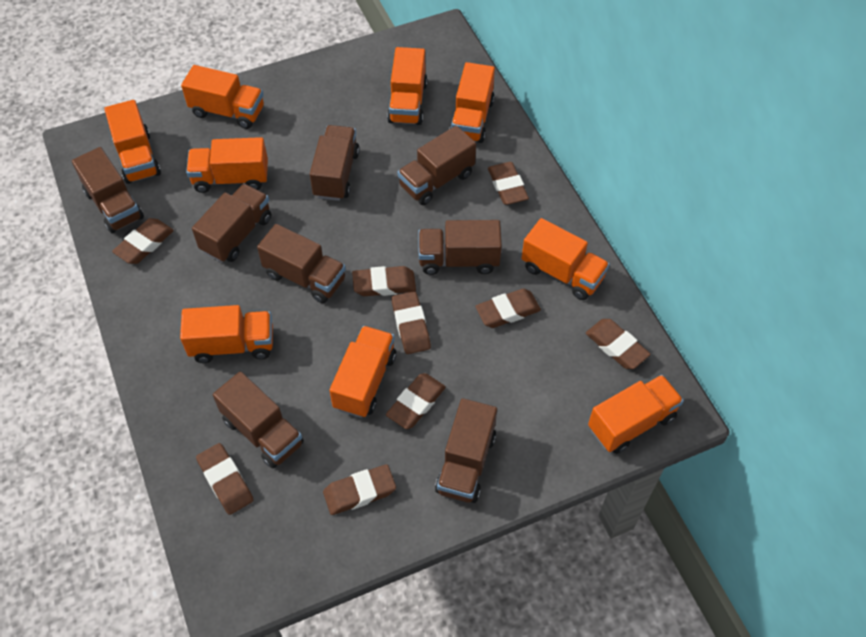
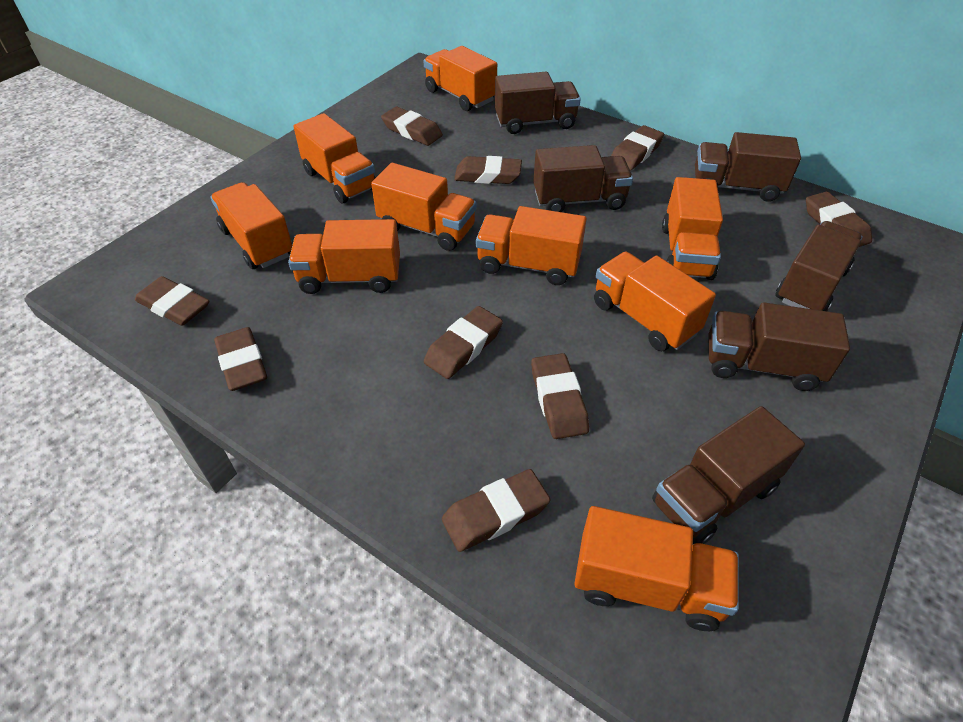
brown truck: 8 -> 6

